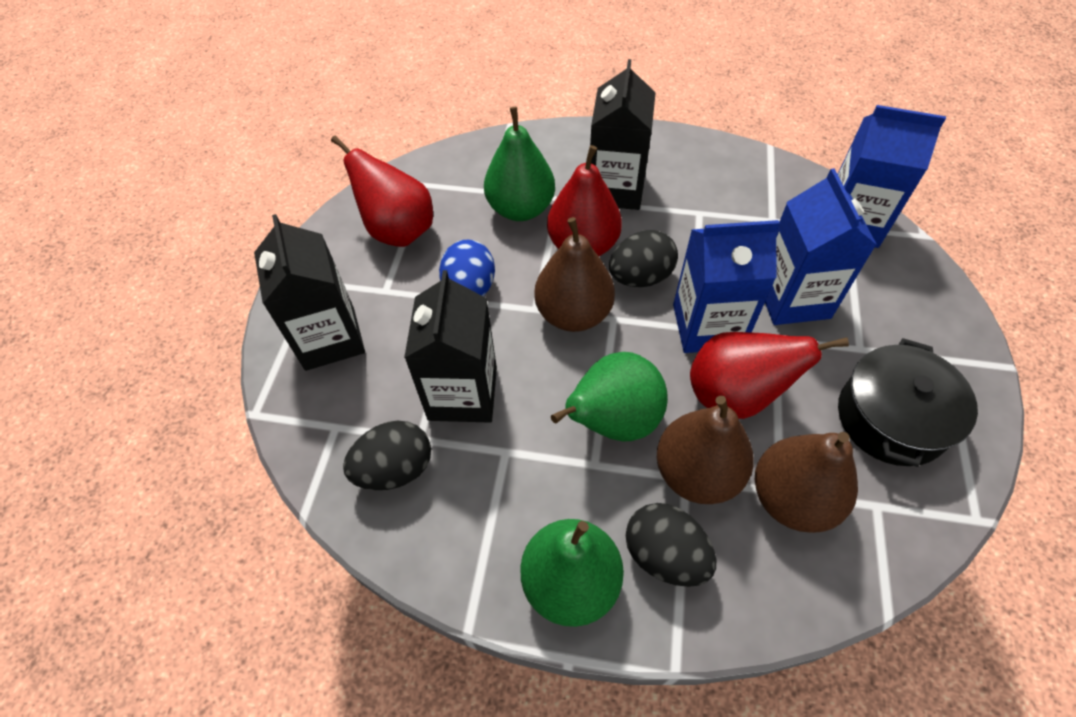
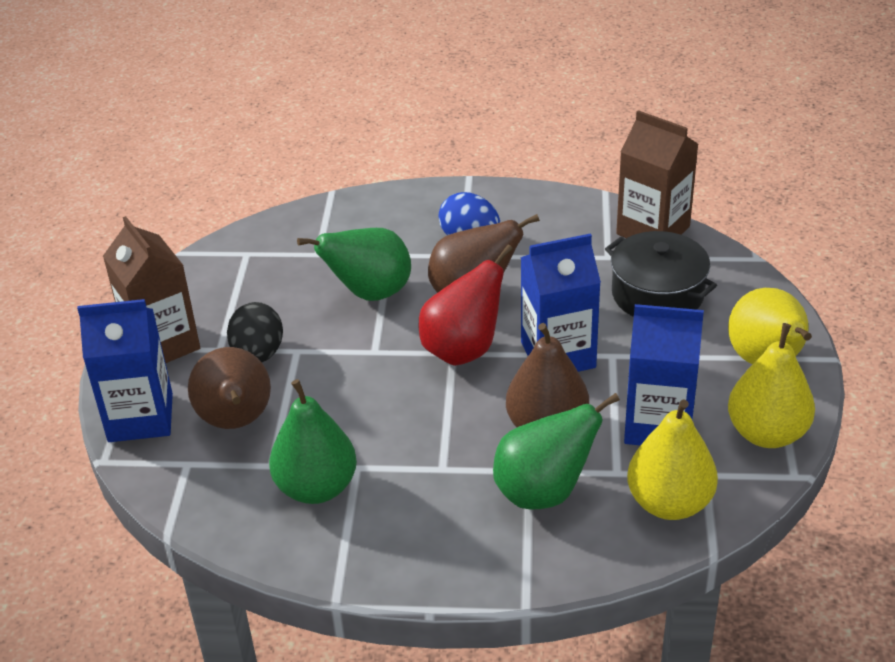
black carton: 3 -> 0
black egg: 3 -> 1
brown carton: 0 -> 2
red pear: 3 -> 1
yellow pear: 0 -> 3

